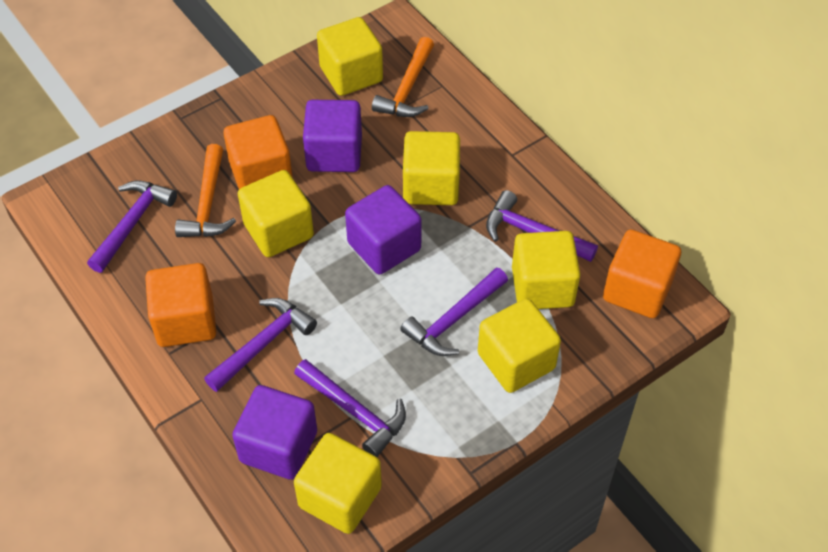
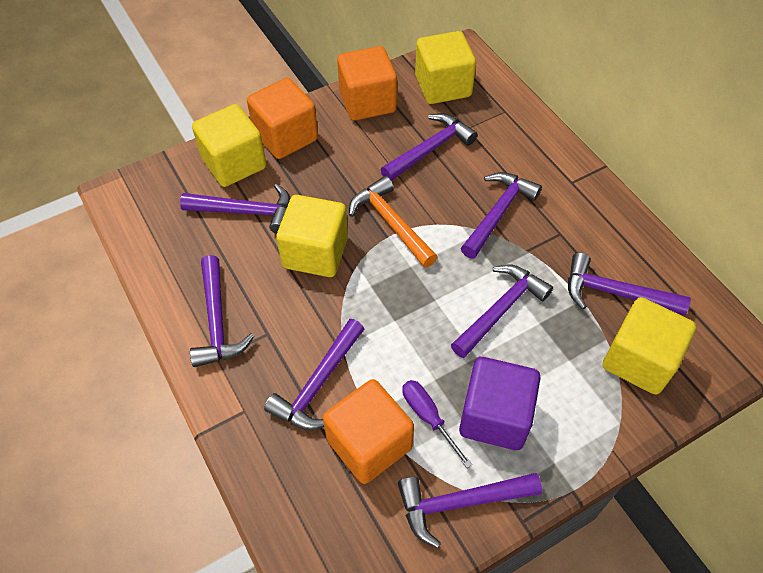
orange hammer: 2 -> 1
purple cube: 3 -> 1
purple hammer: 5 -> 8
purple screwdriver: 0 -> 1
yellow cube: 6 -> 4

